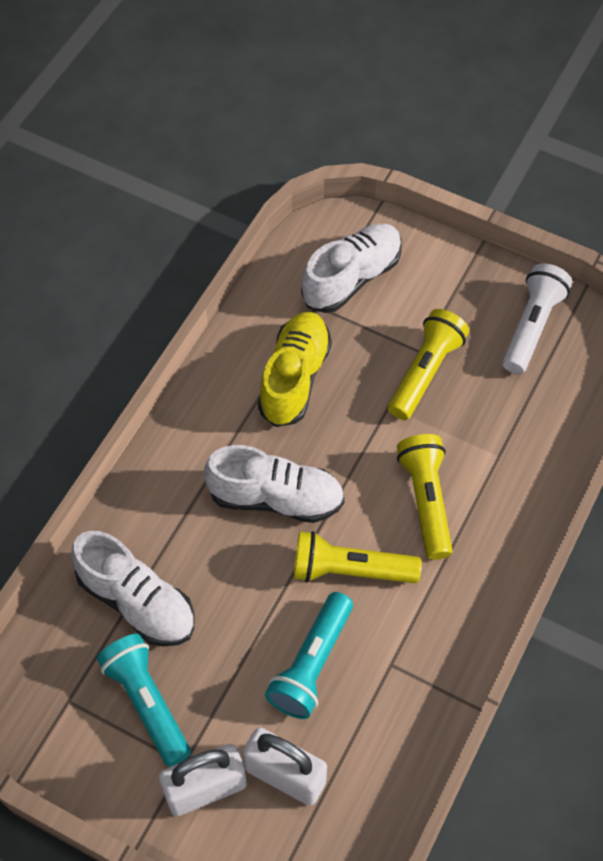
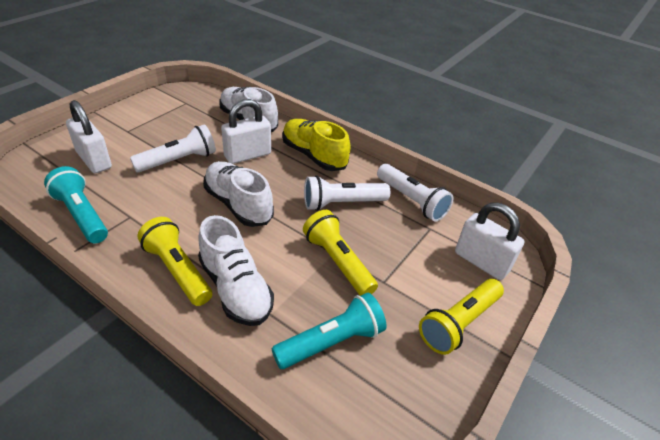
white flashlight: 1 -> 3
white padlock: 2 -> 3

